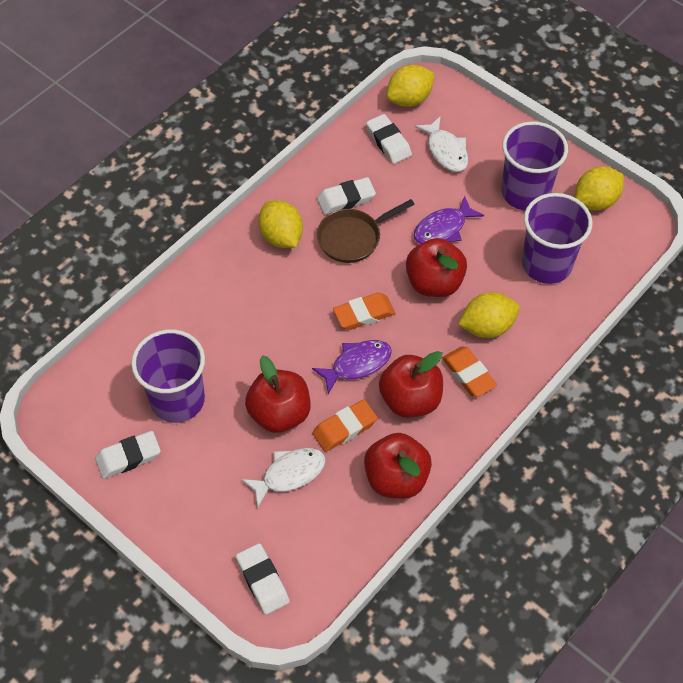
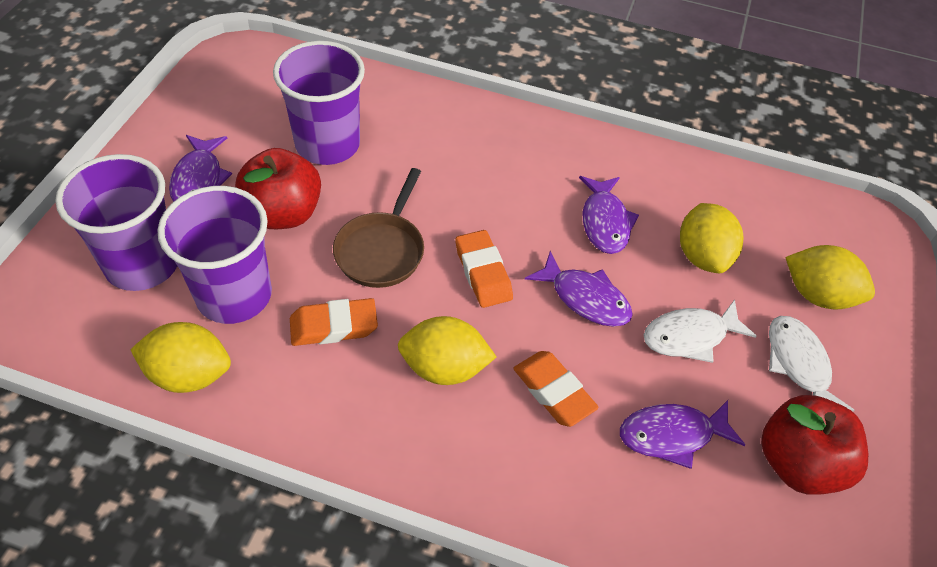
purple fish: 2 -> 4
red apple: 4 -> 2
white eraser: 4 -> 0

